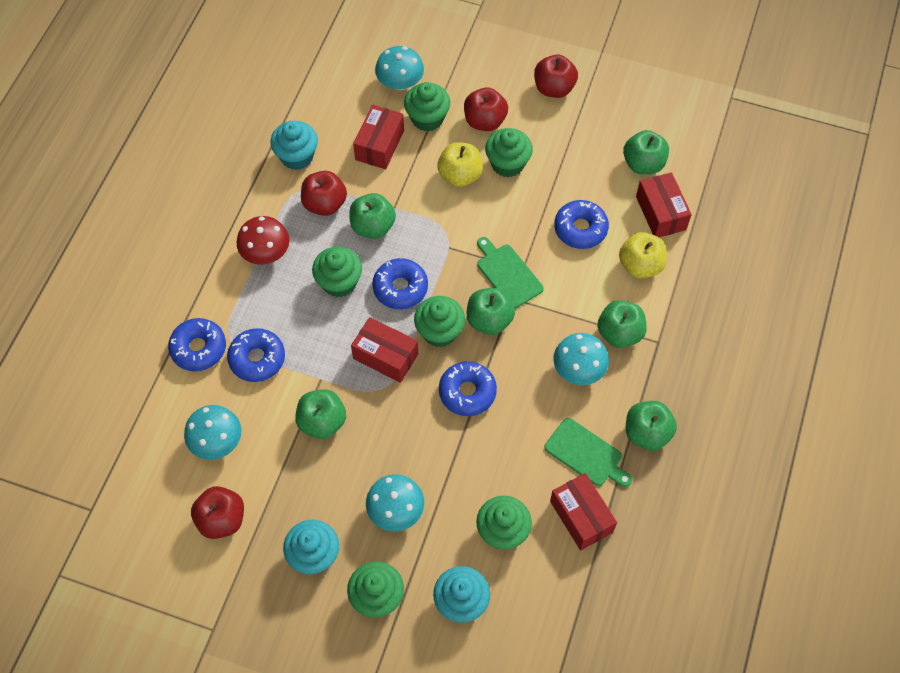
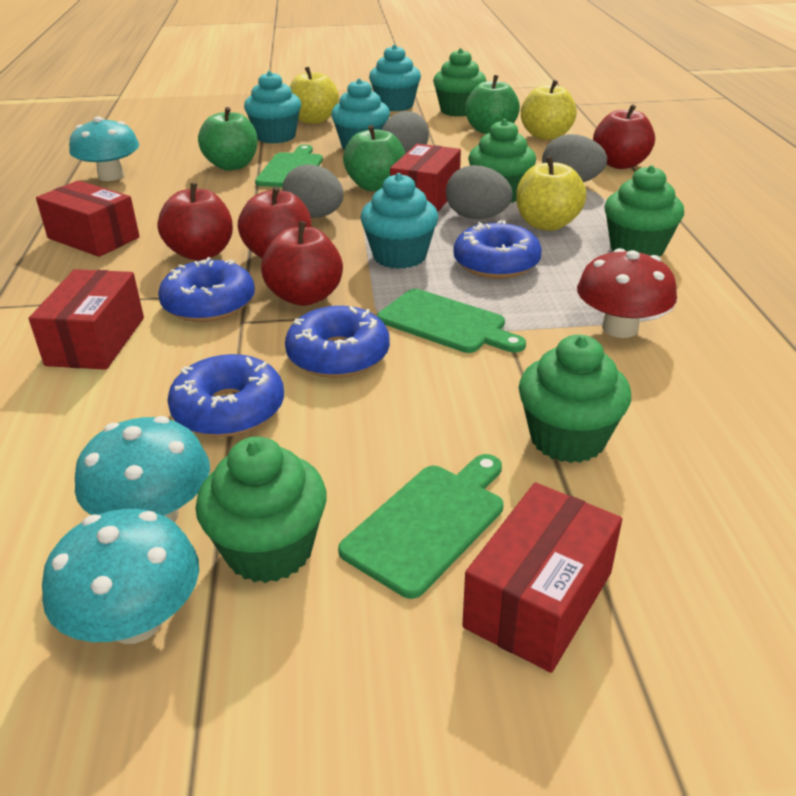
blue donut: 5 -> 4
green apple: 6 -> 3
green cupcake: 6 -> 5
green cutting board: 2 -> 3
grey egg: 0 -> 4
turquoise cupcake: 3 -> 4
turquoise mushroom: 4 -> 3
yellow apple: 2 -> 3

